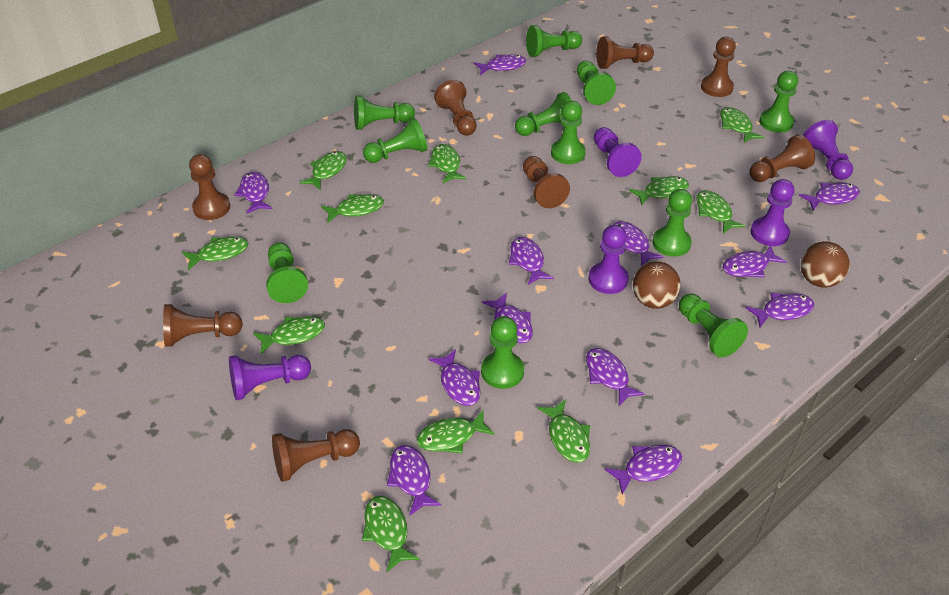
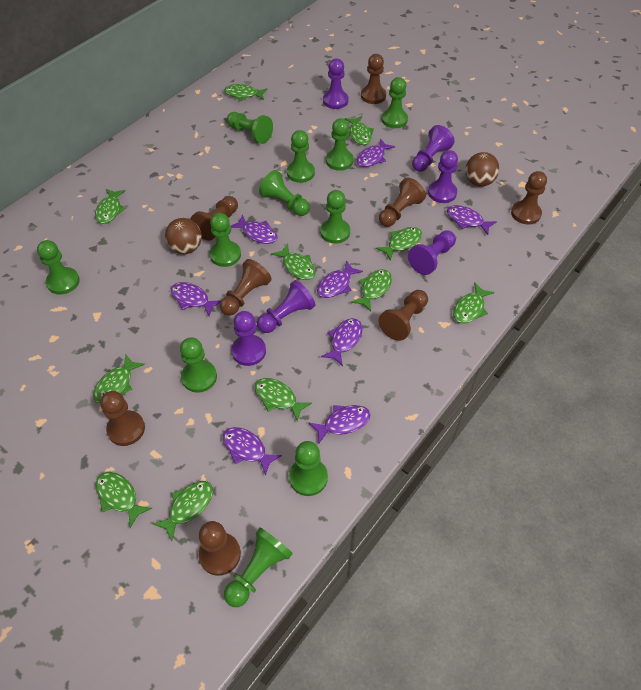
purple fish: 12 -> 8
purple pawn: 5 -> 6

